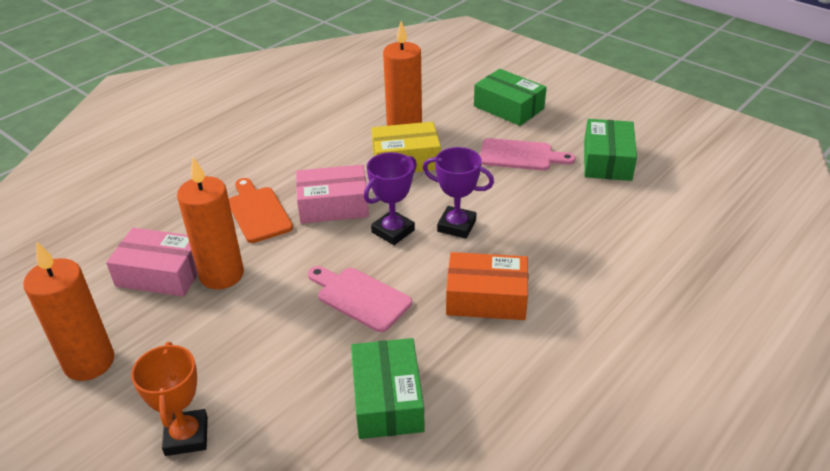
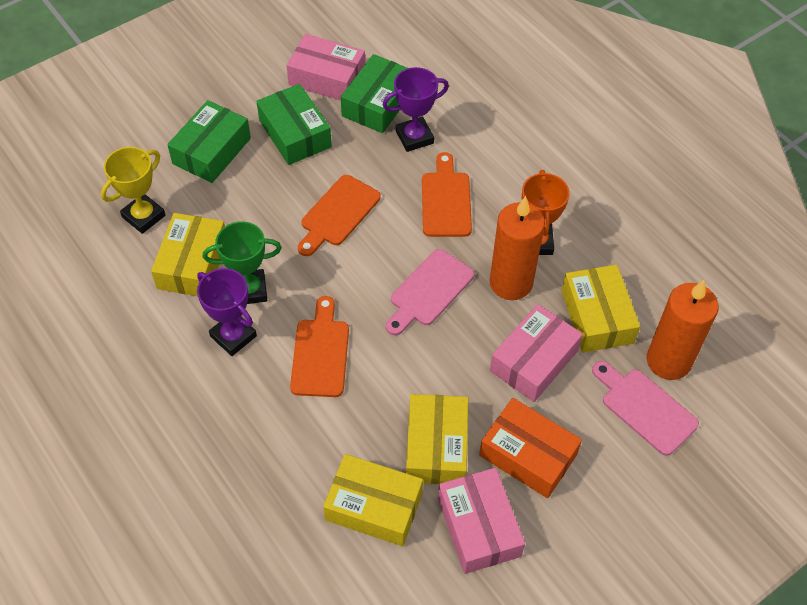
green trophy: 0 -> 1
orange candle: 3 -> 2
orange cutting board: 1 -> 3
pink box: 2 -> 3
yellow box: 1 -> 4
yellow trophy: 0 -> 1

